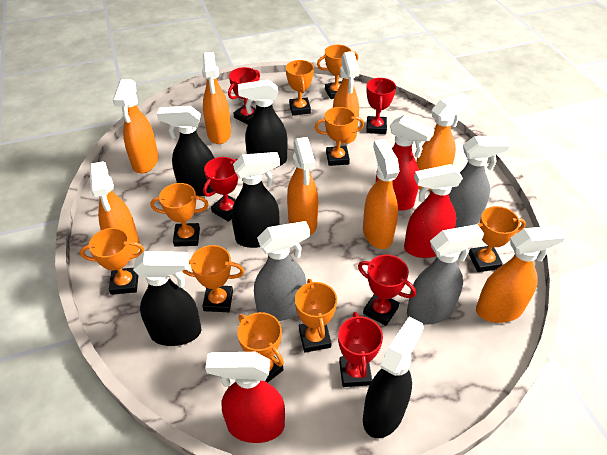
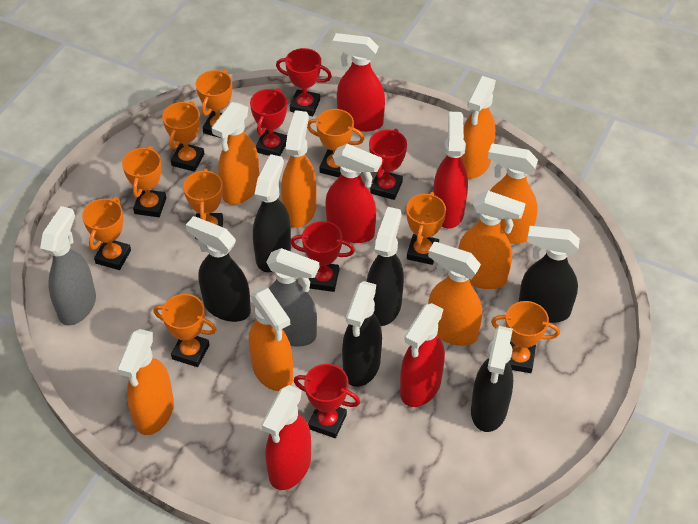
black spray bottle: 5 -> 6
grey spray bottle: 3 -> 2
red spray bottle: 3 -> 5

